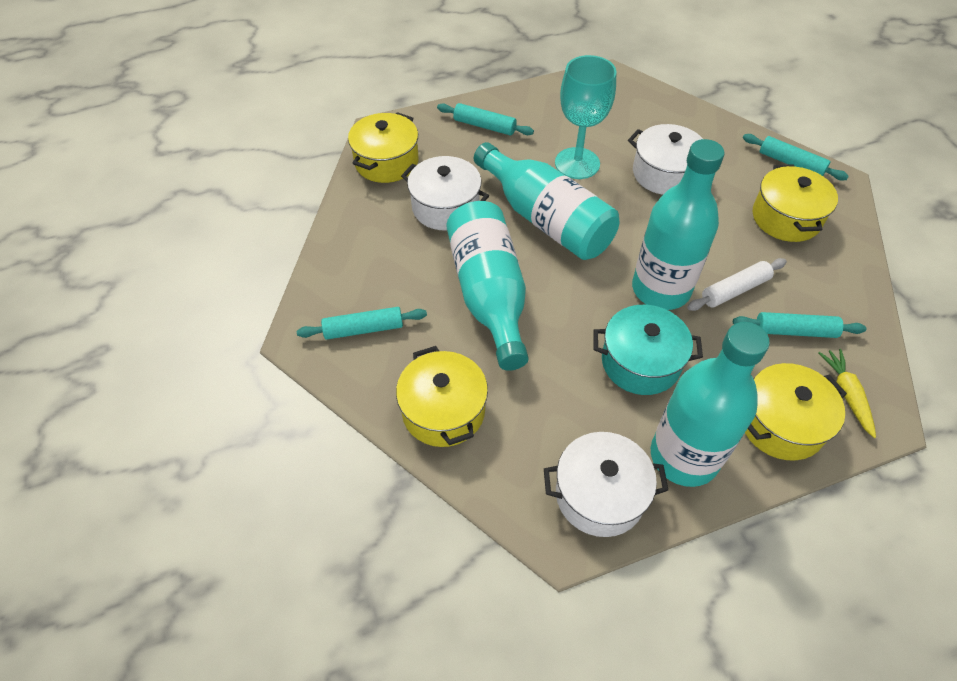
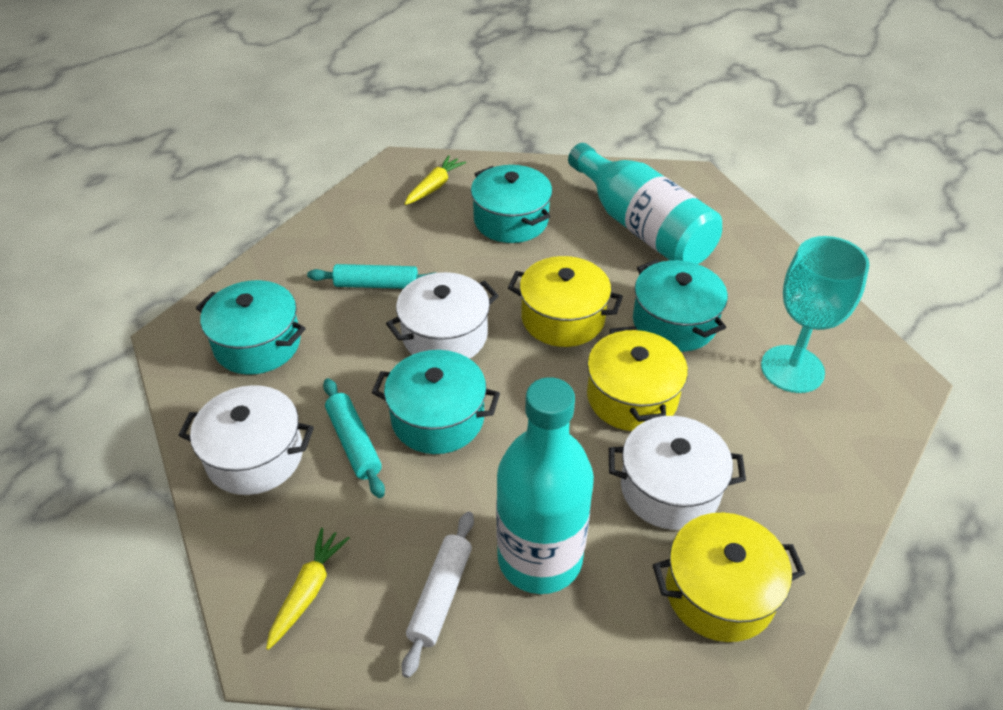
turquoise bottle: 4 -> 2
turquoise pot: 1 -> 4
turquoise rolling pin: 4 -> 2
yellow carrot: 1 -> 2
yellow pot: 4 -> 3

